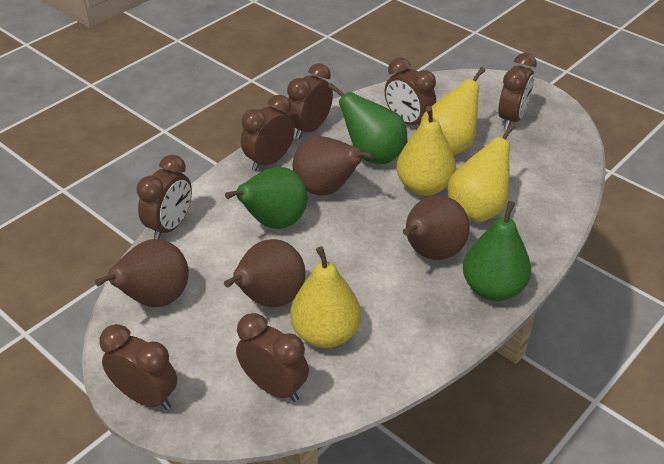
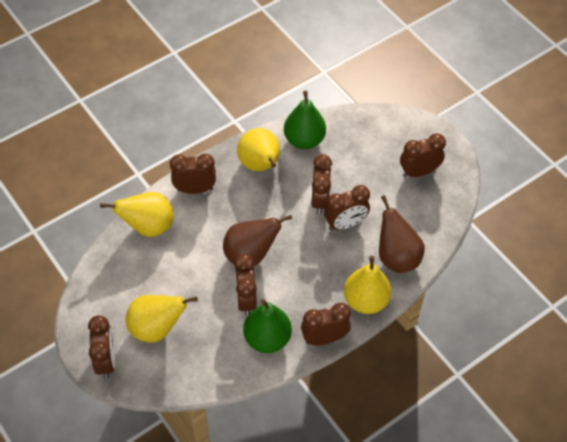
brown pear: 4 -> 2
green pear: 3 -> 2

